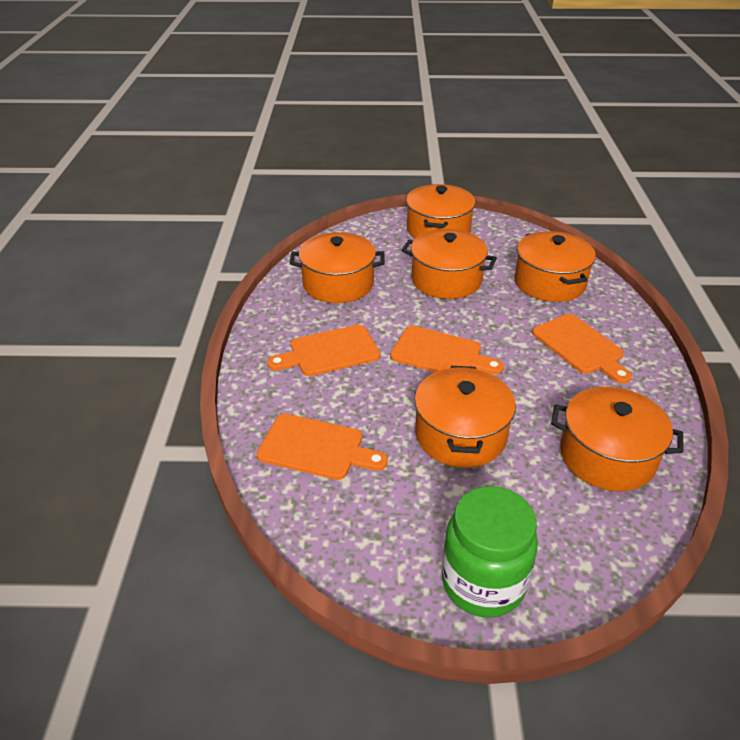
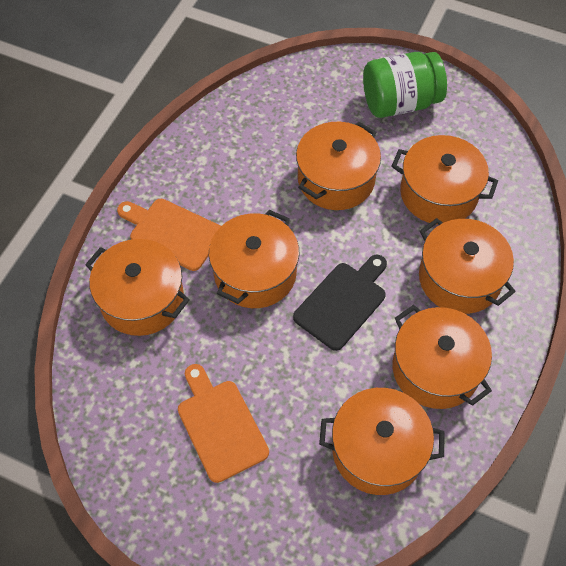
black cutting board: 0 -> 1
orange cutting board: 4 -> 2
orange pot: 6 -> 7

